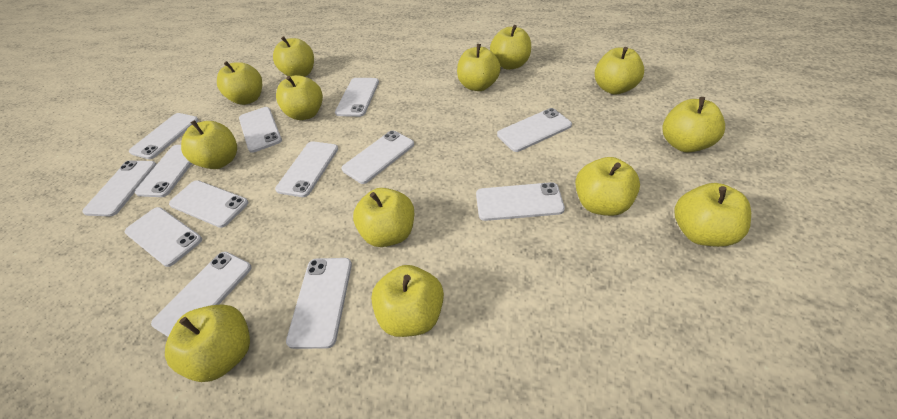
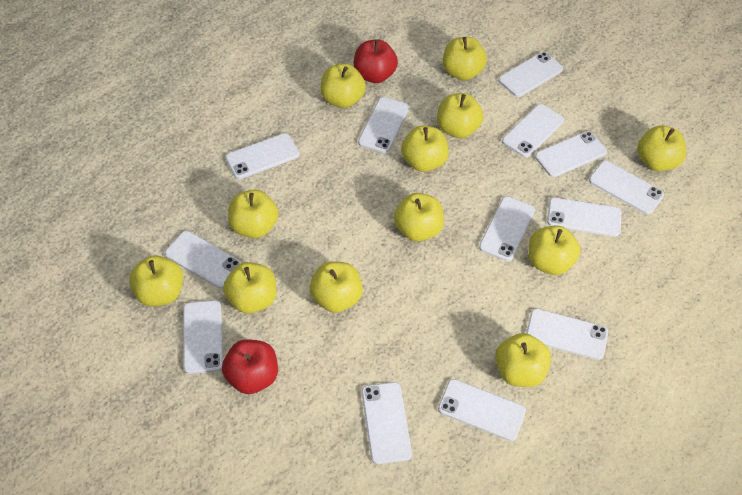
red apple: 0 -> 2
yellow apple: 13 -> 12

